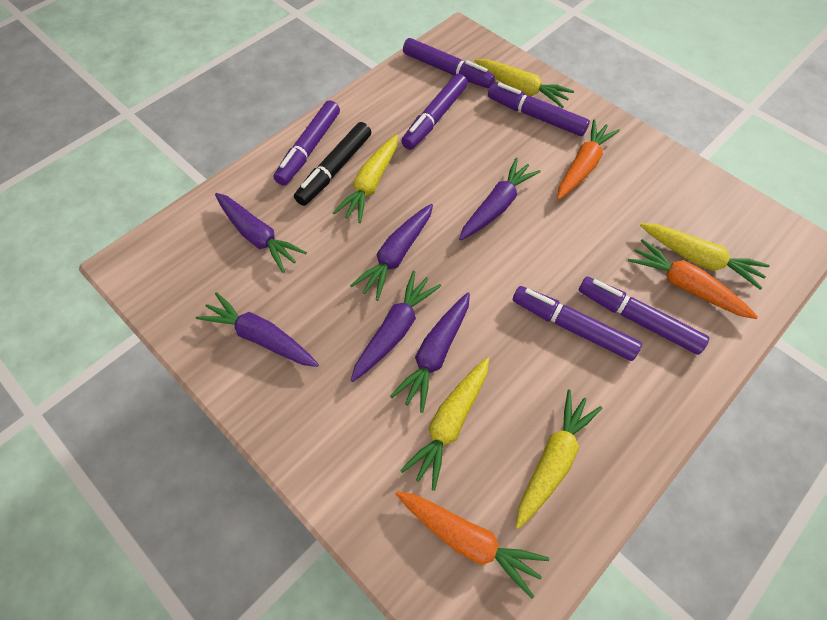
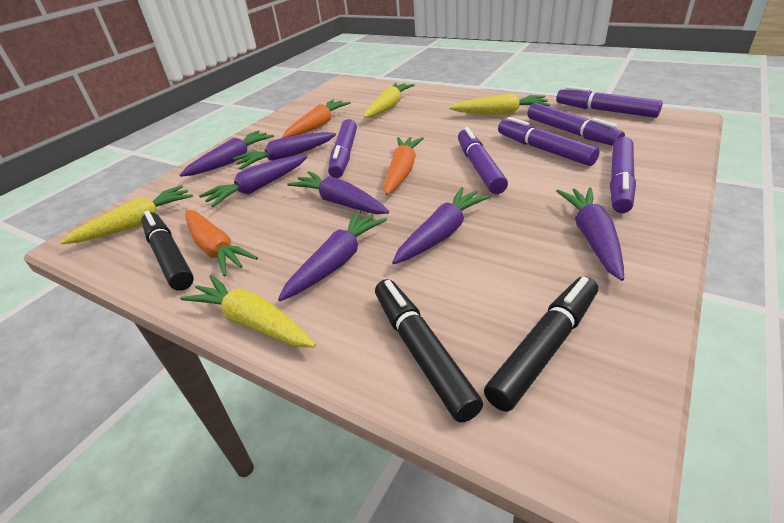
black marker: 1 -> 3
purple carrot: 6 -> 7
yellow carrot: 5 -> 4

